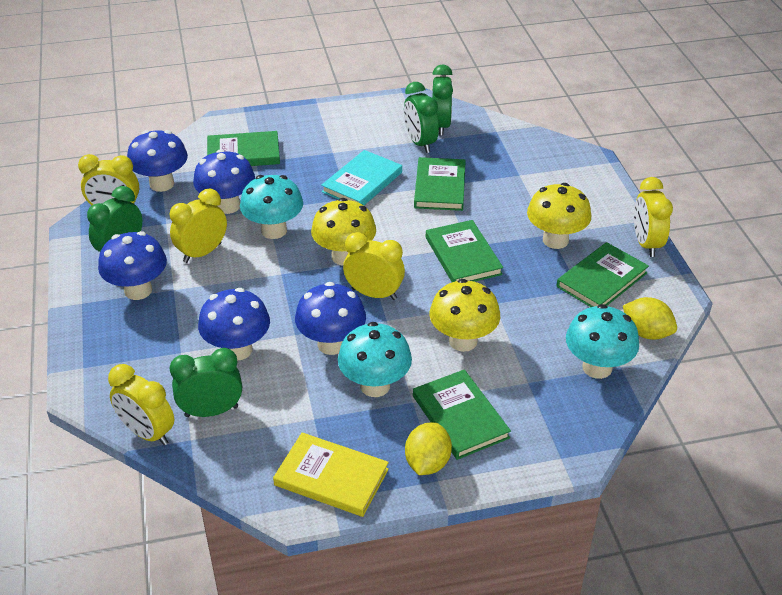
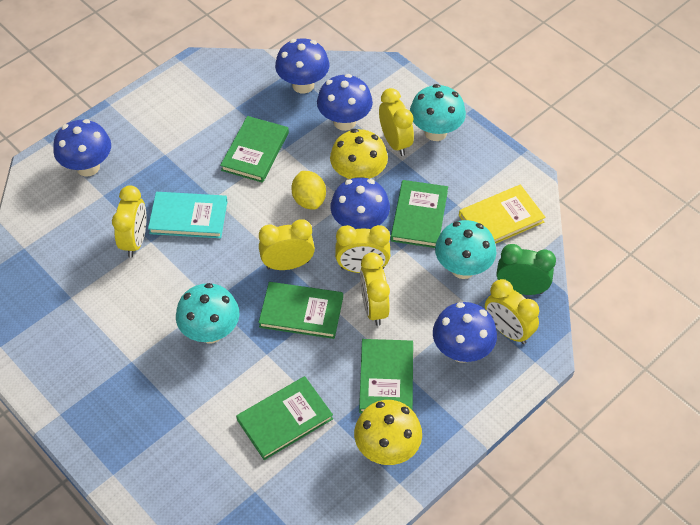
green clock: 4 -> 1
yellow clock: 5 -> 6
yellow lemon: 2 -> 1
yellow mushroom: 3 -> 2

